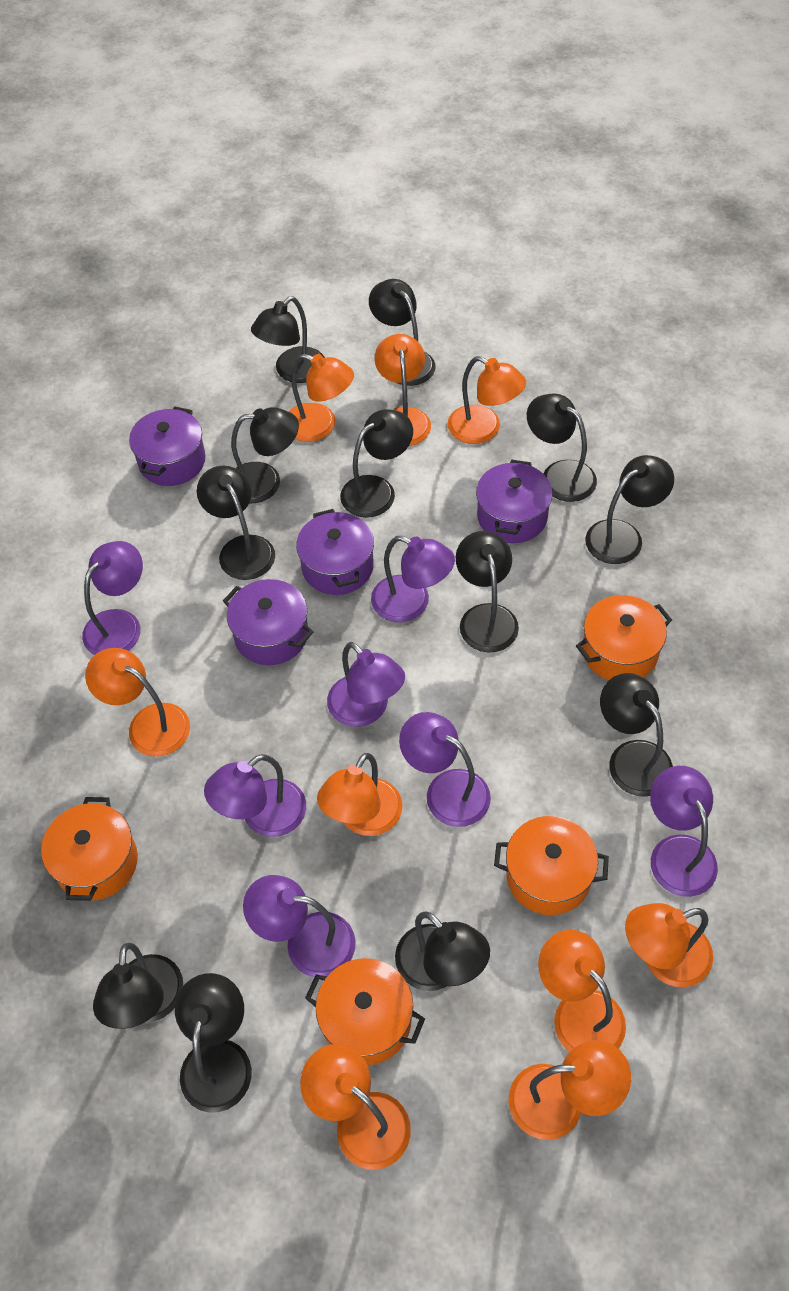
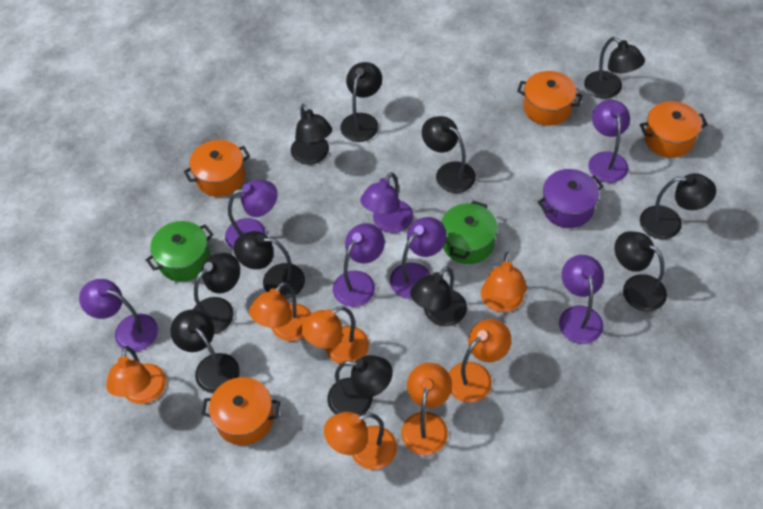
black lamp: 12 -> 11
green pot: 0 -> 2
orange lamp: 9 -> 7
purple pot: 4 -> 1

